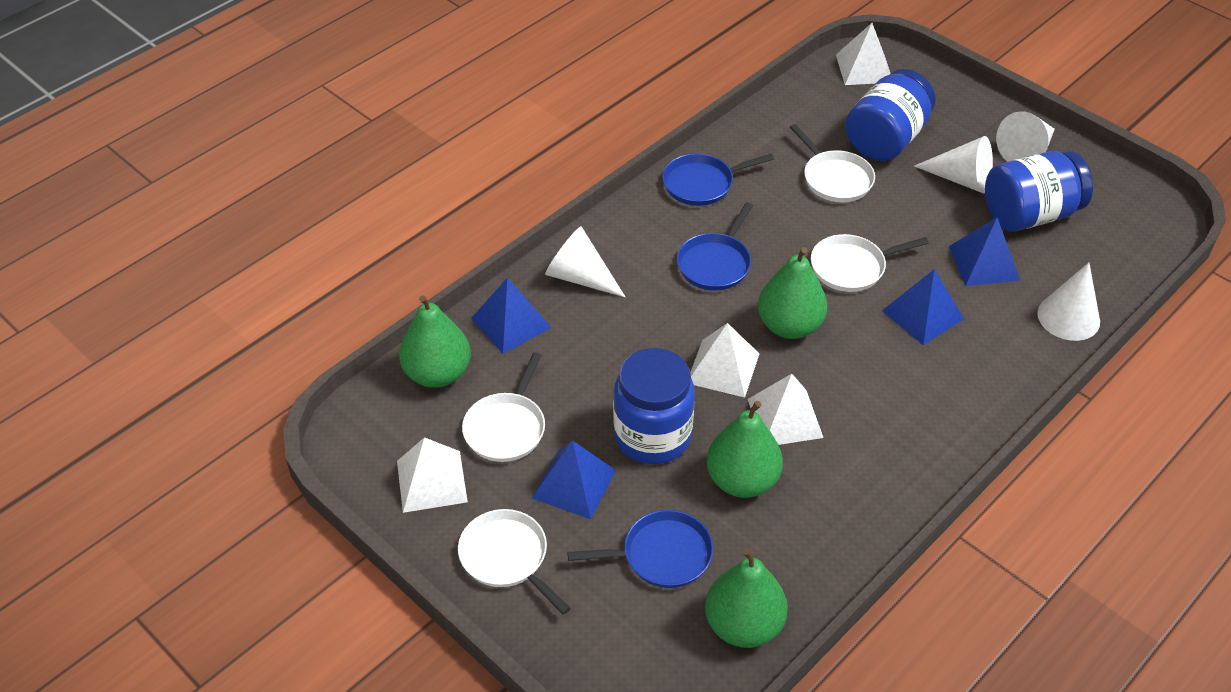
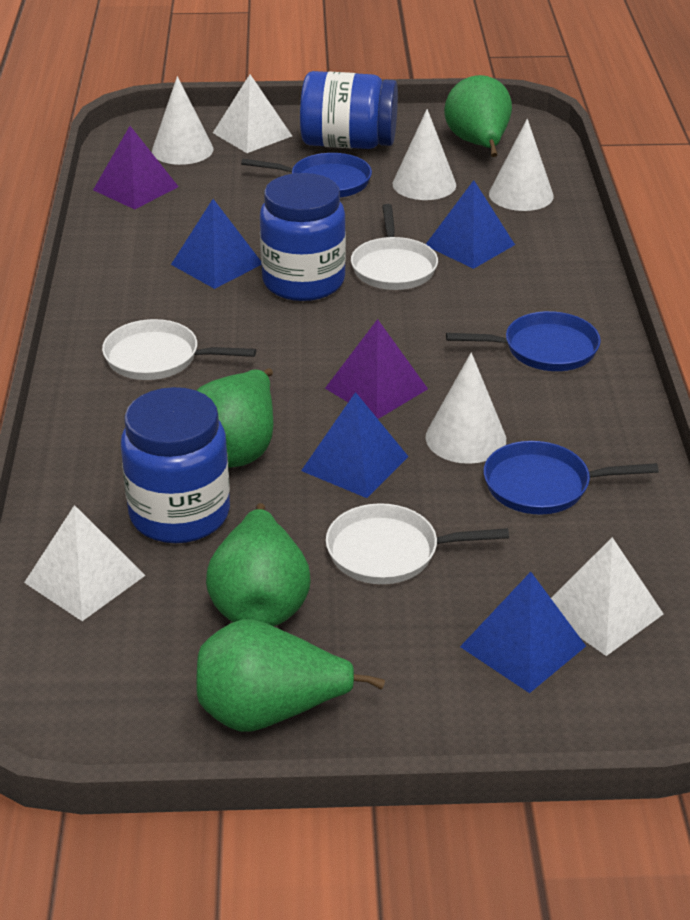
purple pyramid: 0 -> 2
white pan: 4 -> 3
white pyramid: 4 -> 3

